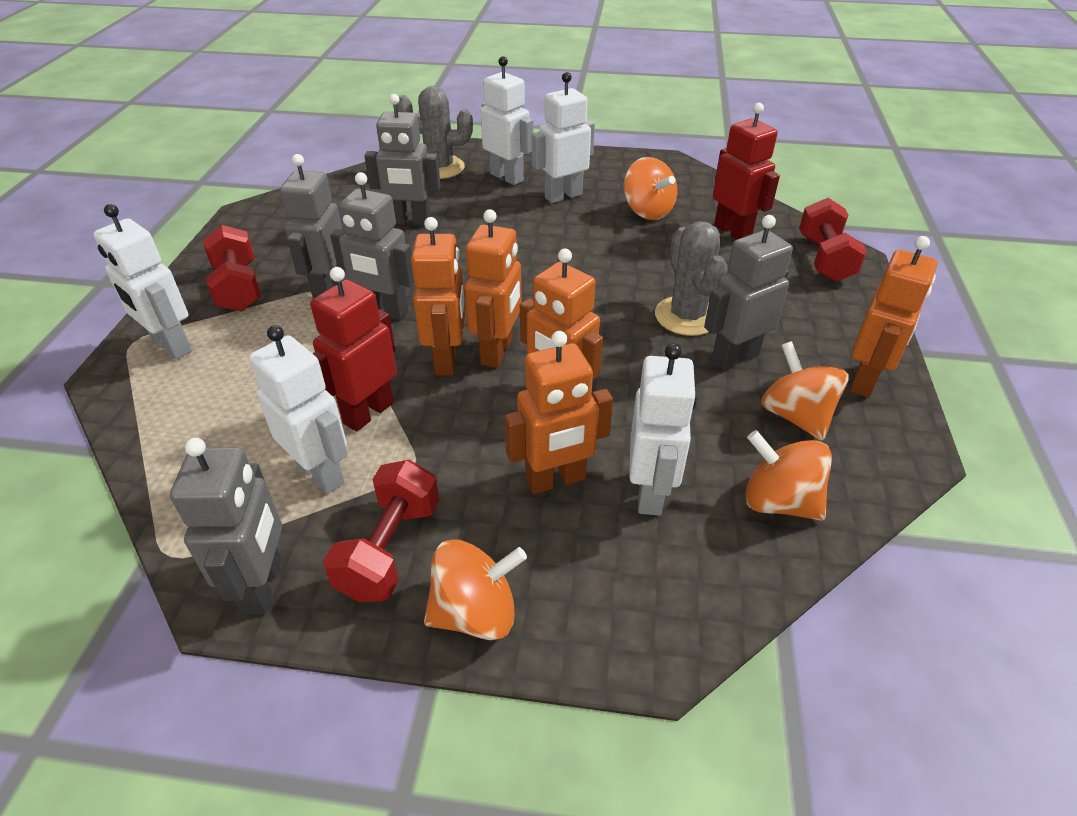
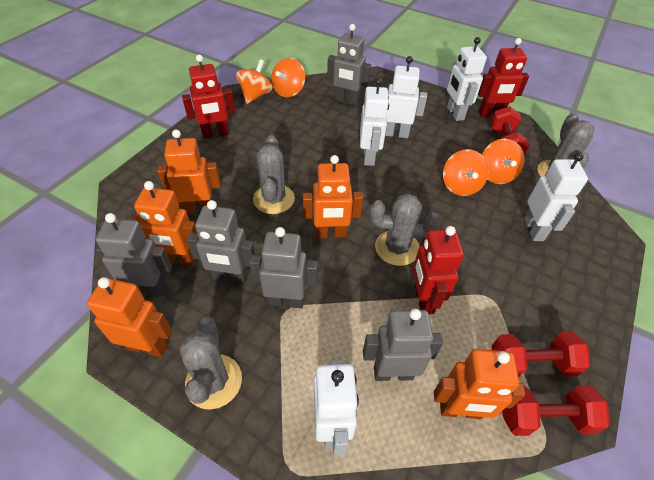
grey cactus: 2 -> 4
red robot: 2 -> 3

